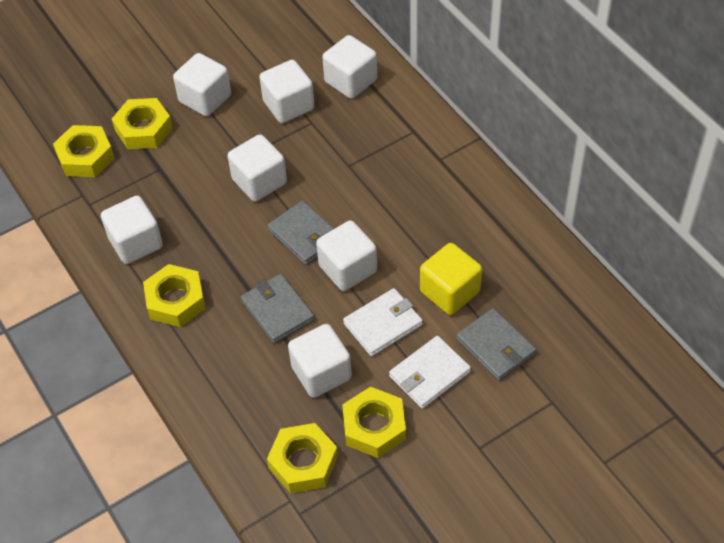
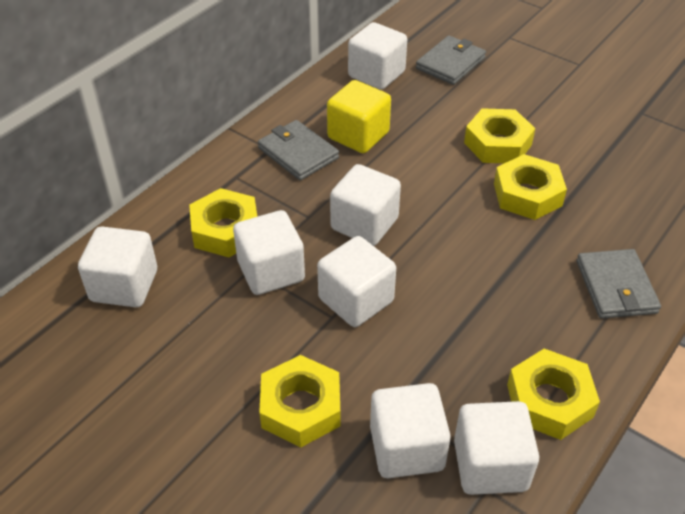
white wallet: 2 -> 0

